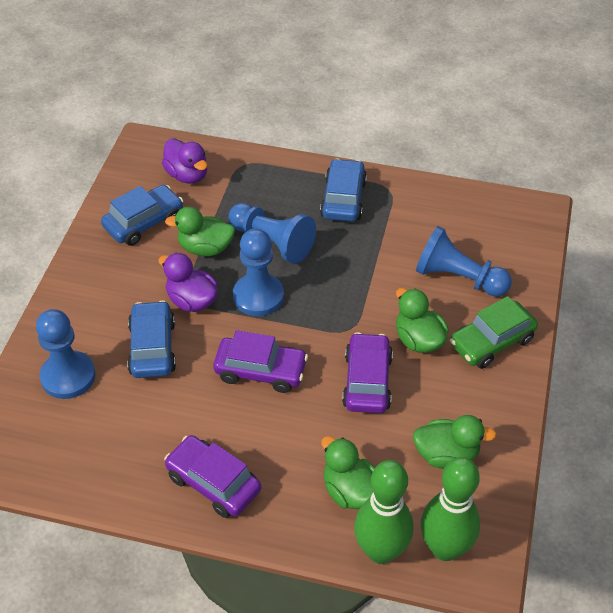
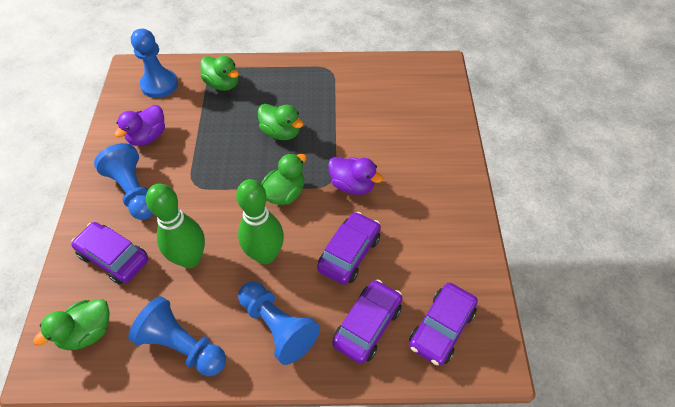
blue car: 3 -> 0
green car: 1 -> 0
purple car: 3 -> 4

